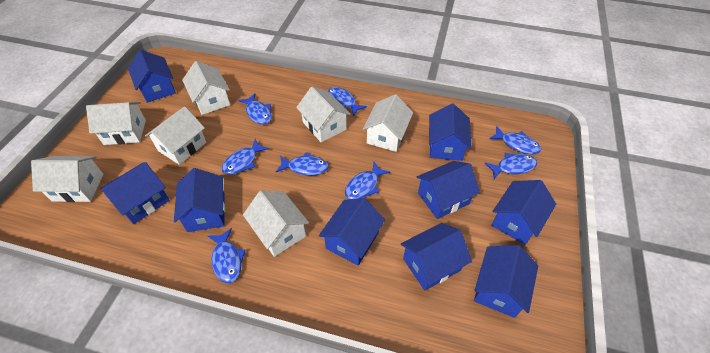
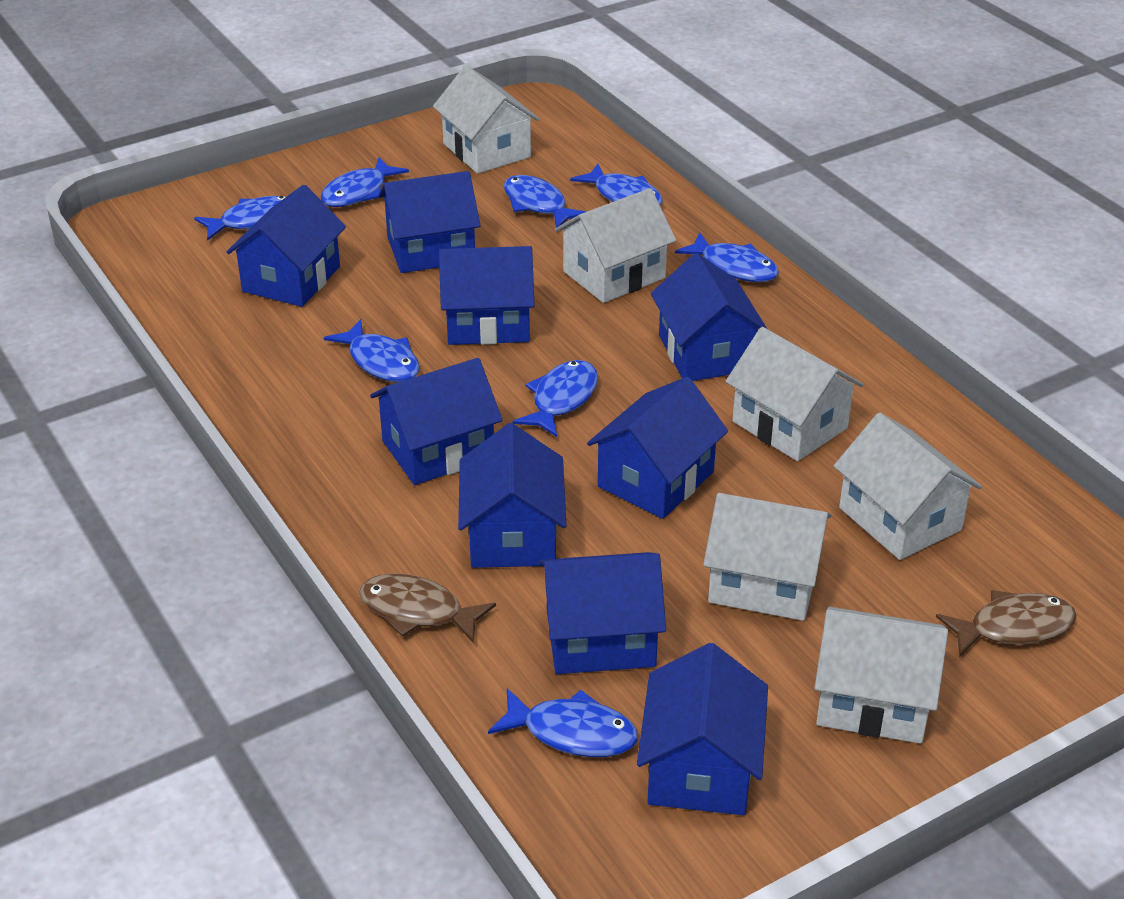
brown fish: 0 -> 2
white house: 7 -> 6

